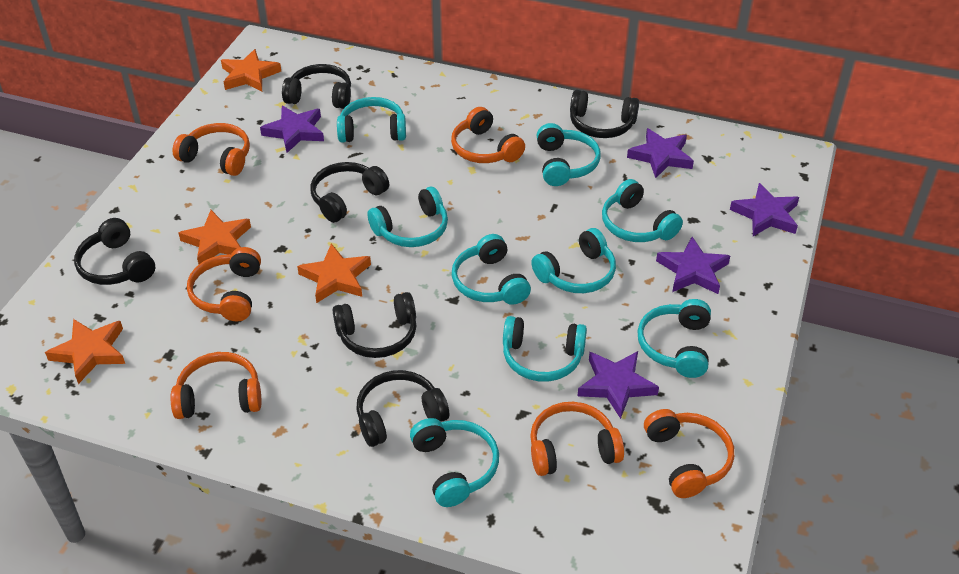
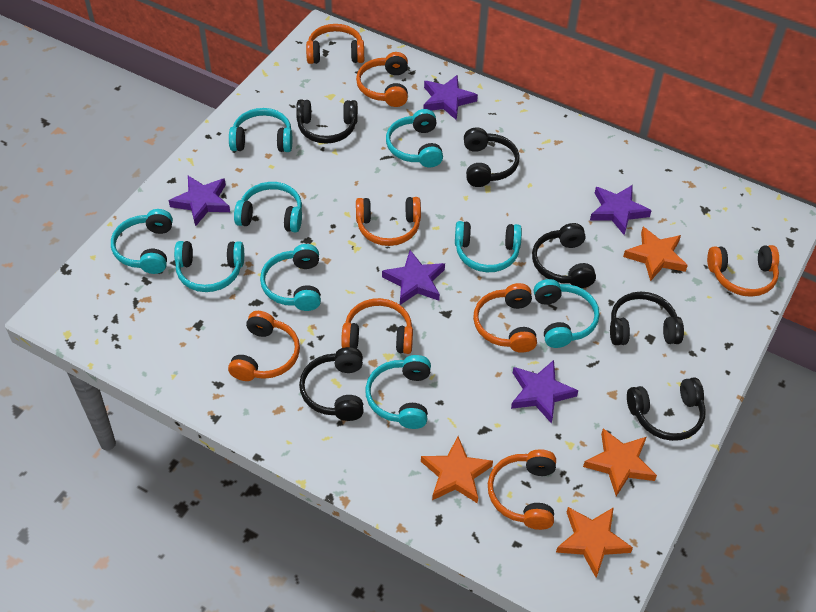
orange headphones: 6 -> 8

